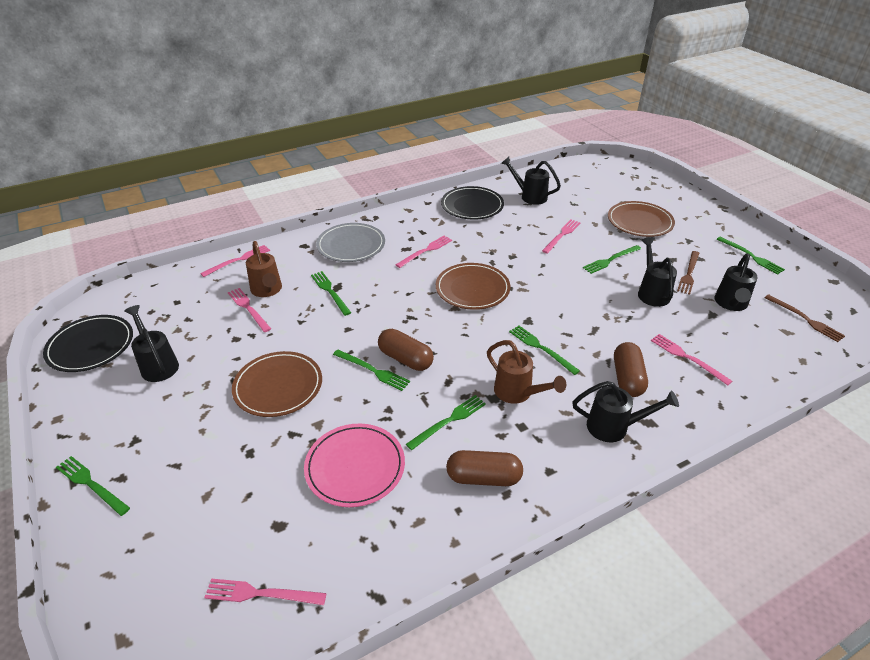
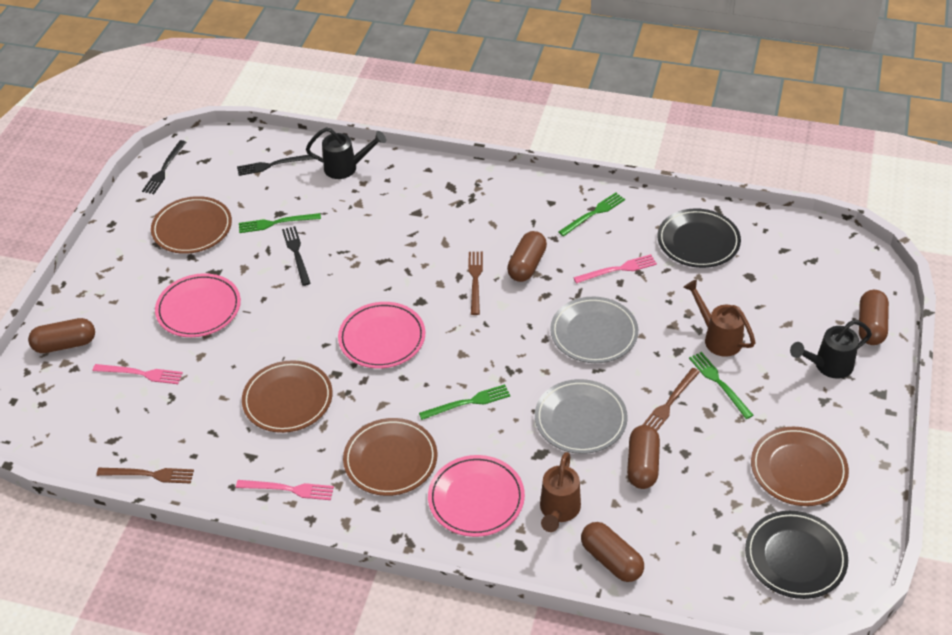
black fork: 0 -> 3
black watering can: 5 -> 2
brown capsule: 3 -> 5
brown fork: 2 -> 3
brown plate: 3 -> 4
green fork: 7 -> 4
grey plate: 1 -> 2
pink fork: 6 -> 3
pink plate: 1 -> 3

